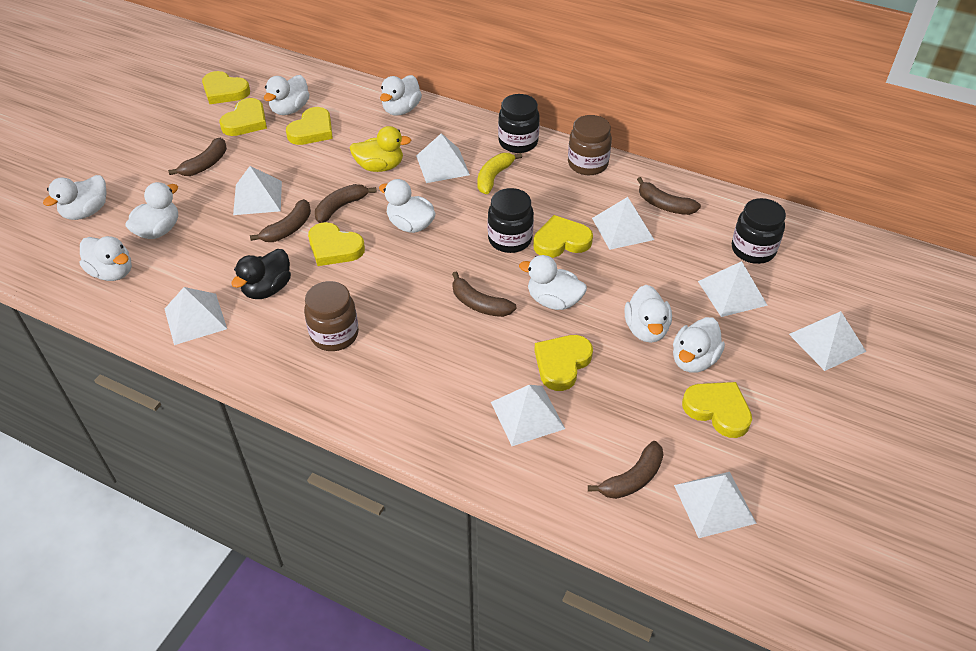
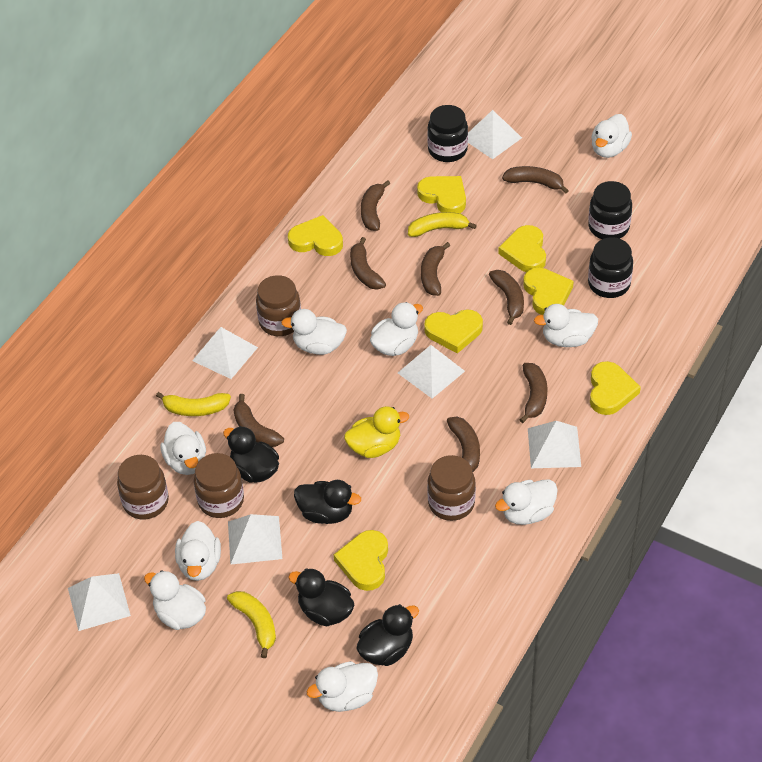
black duck: 1 -> 4
brown banana: 6 -> 8
brown jar: 2 -> 4
white pyramid: 8 -> 6
yellow banana: 1 -> 3

